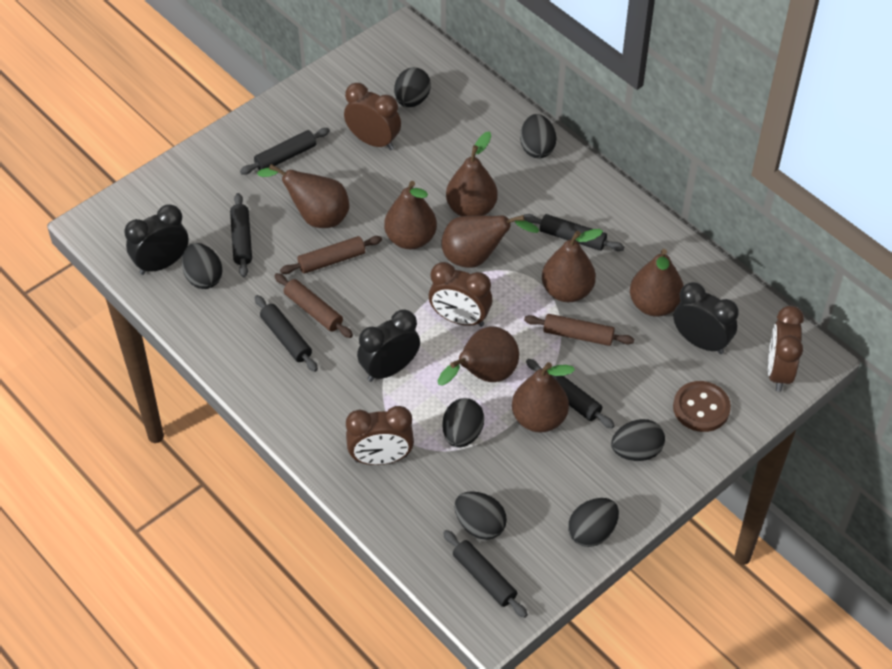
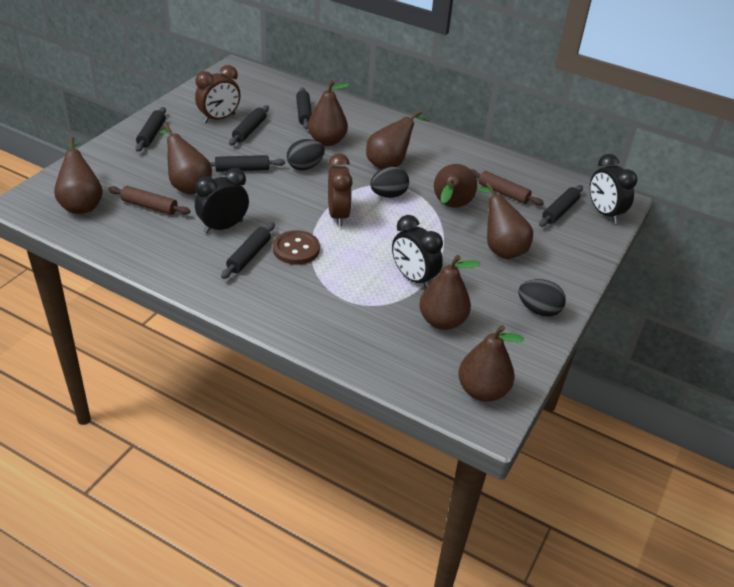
black egg: 7 -> 3
brown clock: 4 -> 2
brown rolling pin: 3 -> 2

